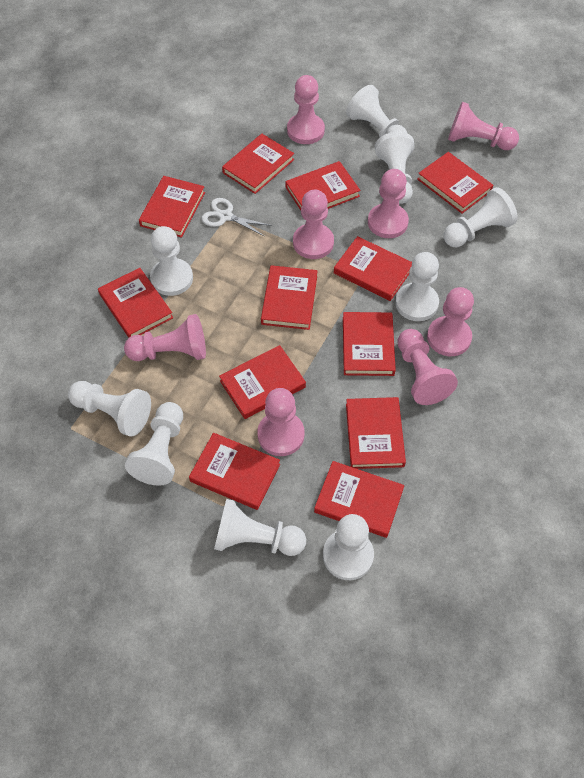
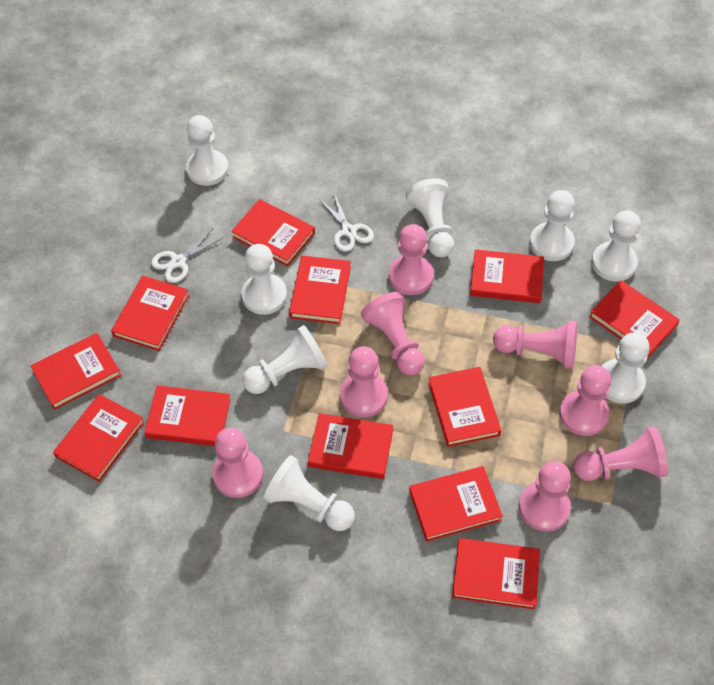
white pawn: 9 -> 8
white scissors: 1 -> 2

